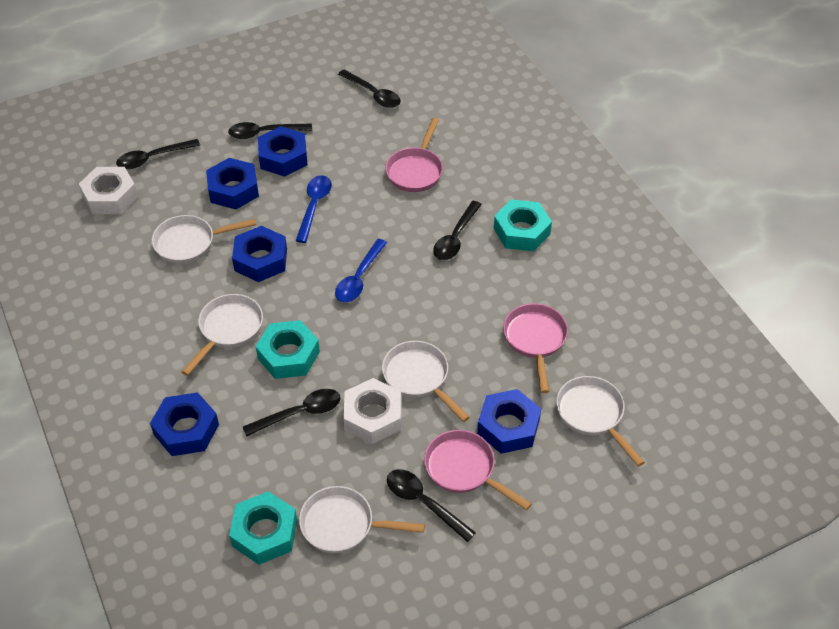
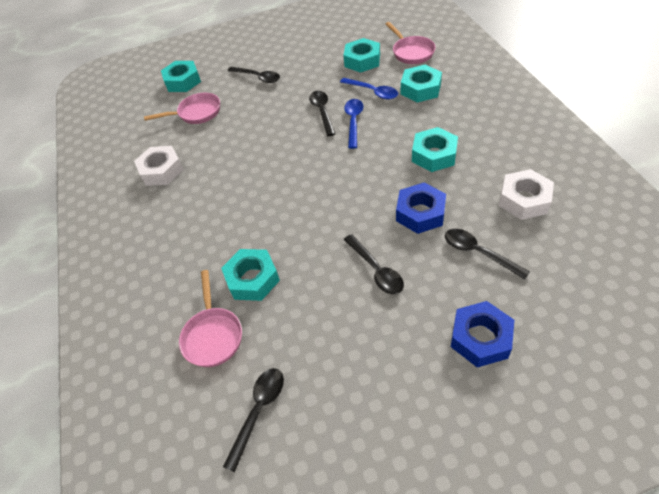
black spoon: 6 -> 5
blue nut: 5 -> 2
turquoise nut: 3 -> 5
white pan: 5 -> 0

